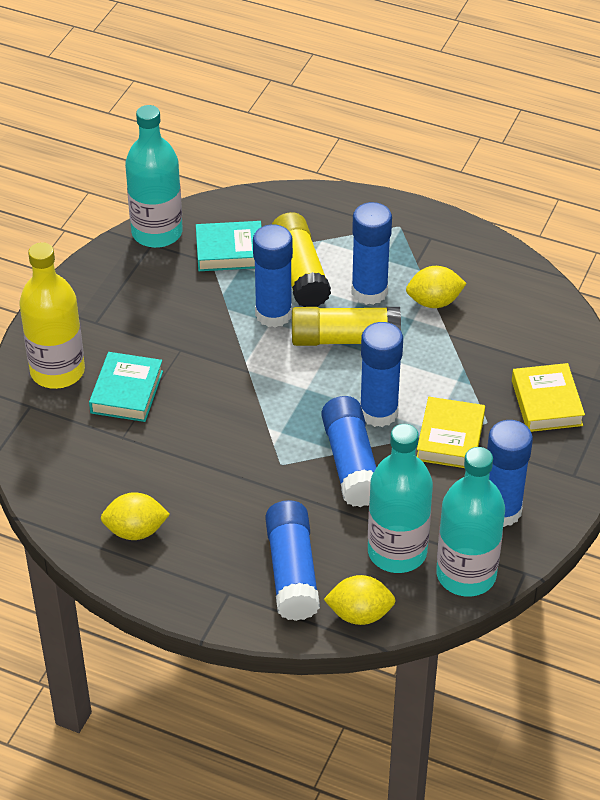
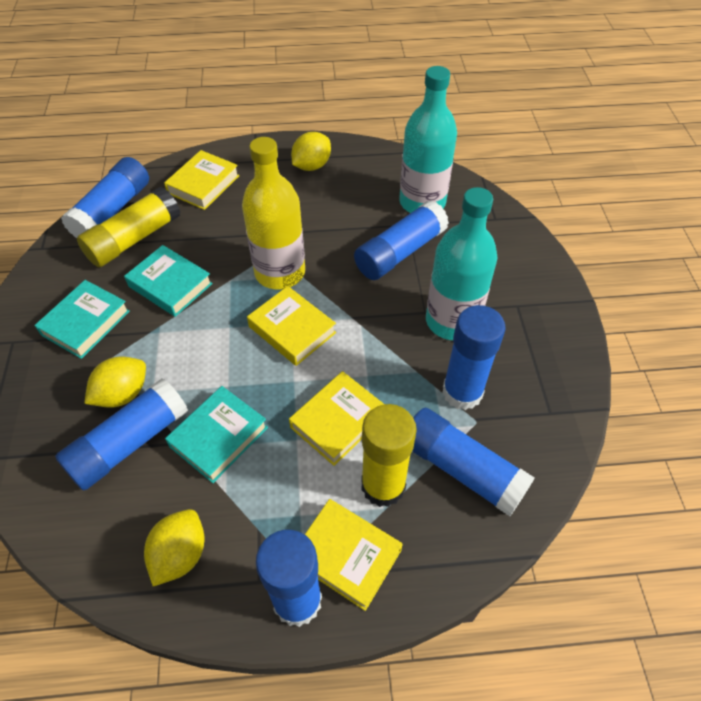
turquoise book: 2 -> 3
turquoise bottle: 3 -> 2
yellow book: 2 -> 4

